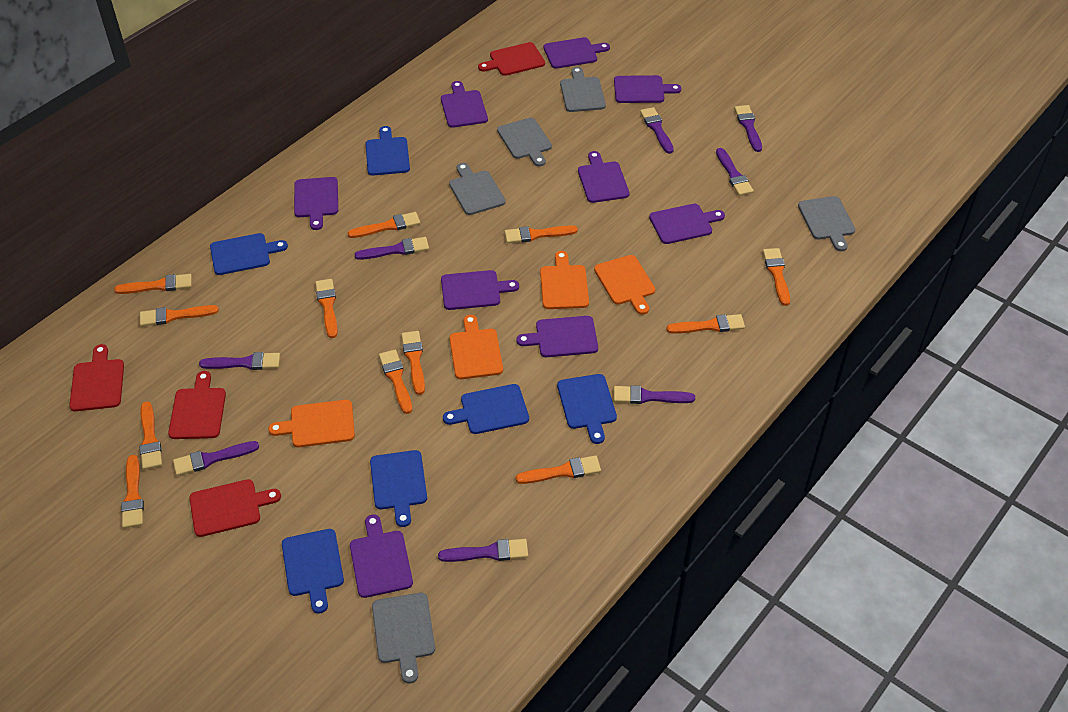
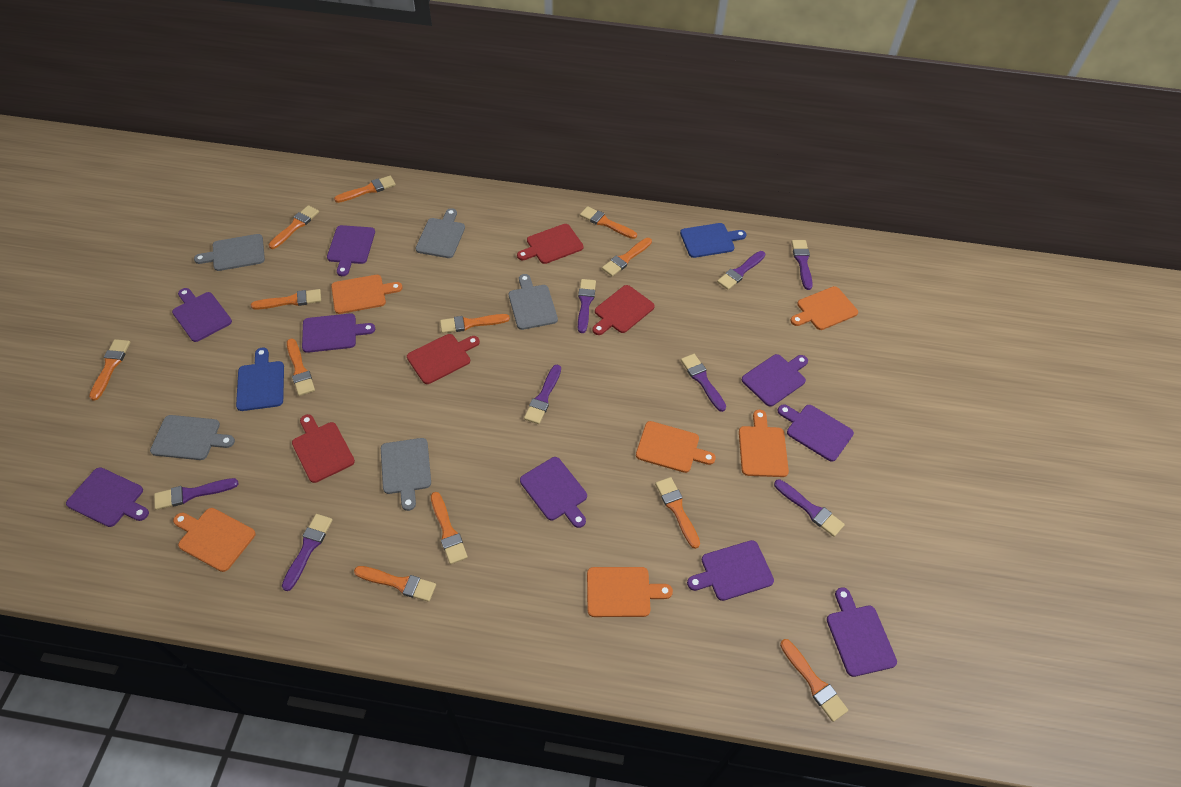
blue cutting board: 6 -> 2
orange cutting board: 4 -> 6

